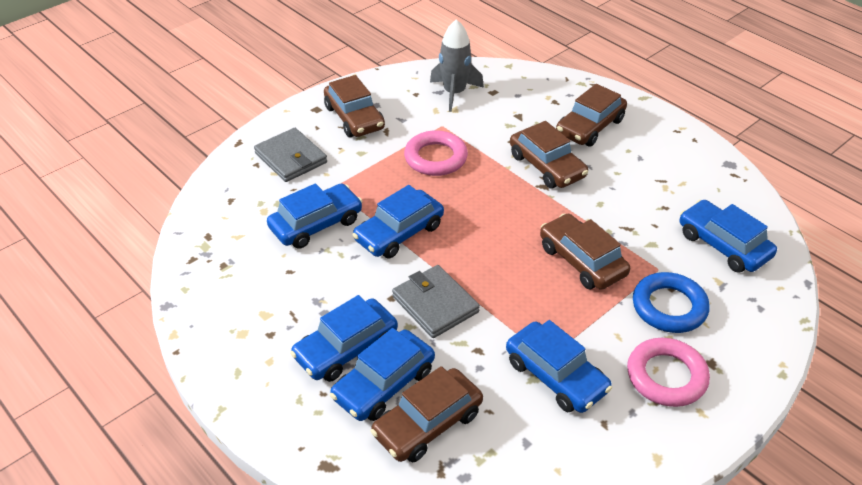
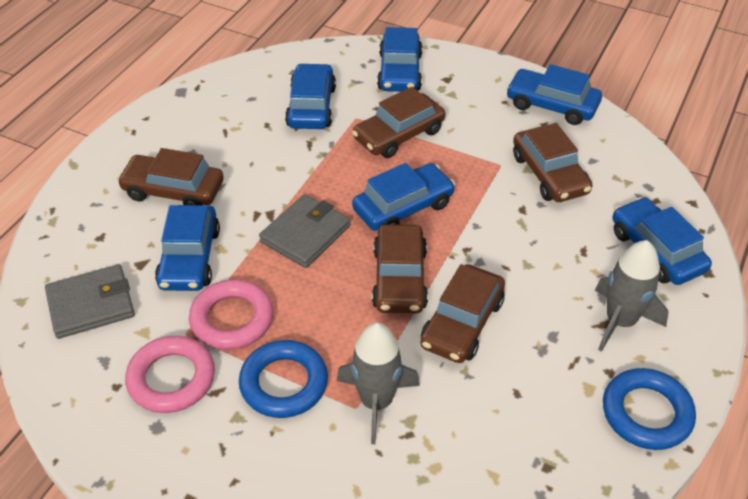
blue ring: 1 -> 2
grey rocket: 1 -> 2

